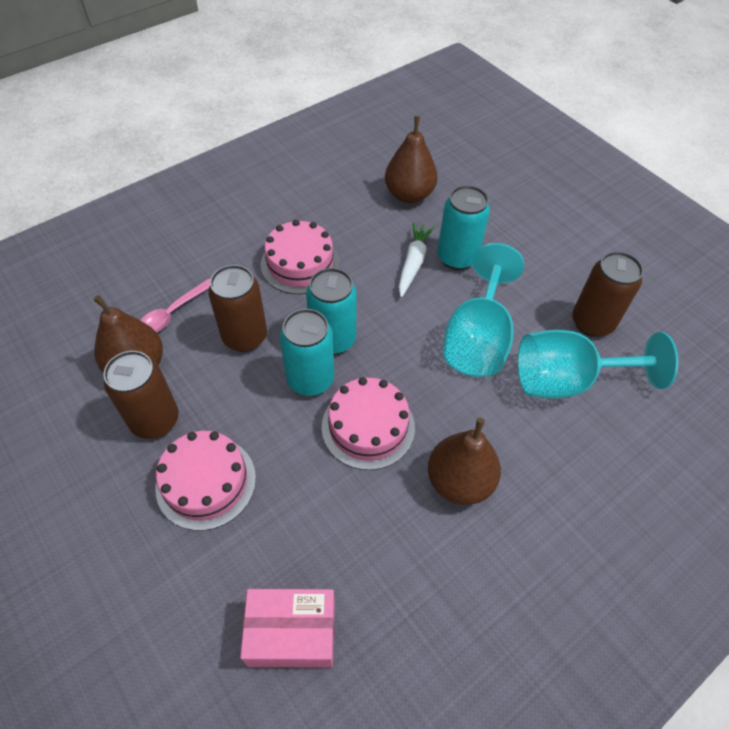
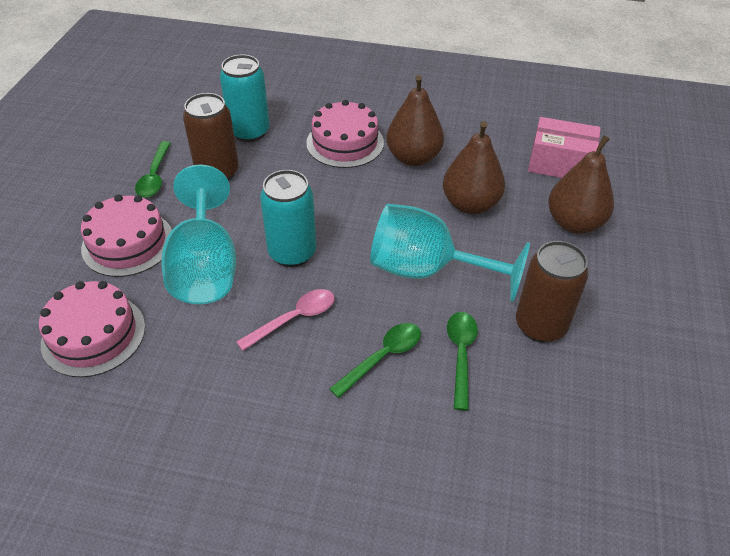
brown can: 3 -> 2
green spoon: 0 -> 3
turquoise can: 3 -> 2
white carrot: 1 -> 0

